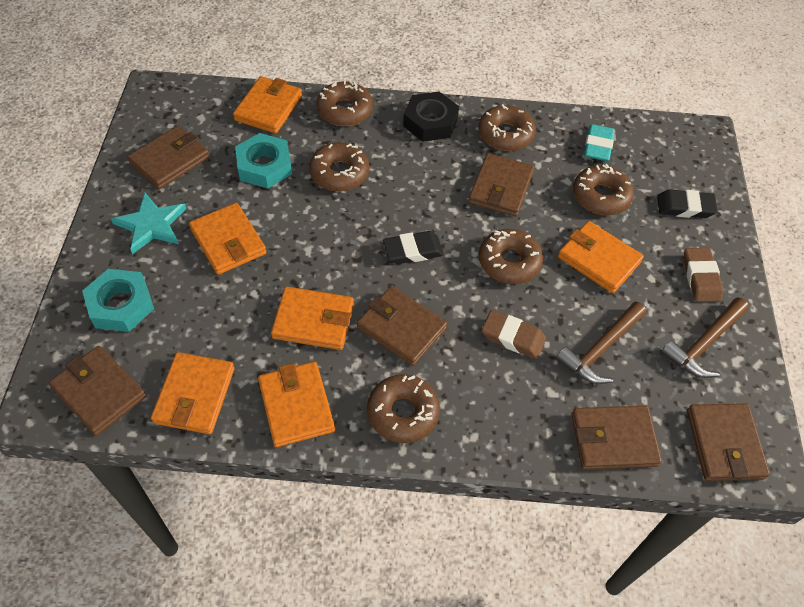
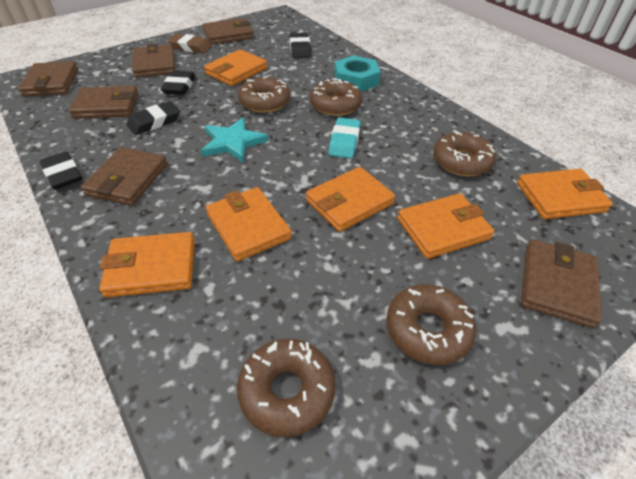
black eraser: 2 -> 4
black nut: 1 -> 0
brown donut: 6 -> 5
brown eraser: 2 -> 1
brown hammer: 2 -> 0
turquoise nut: 2 -> 1

